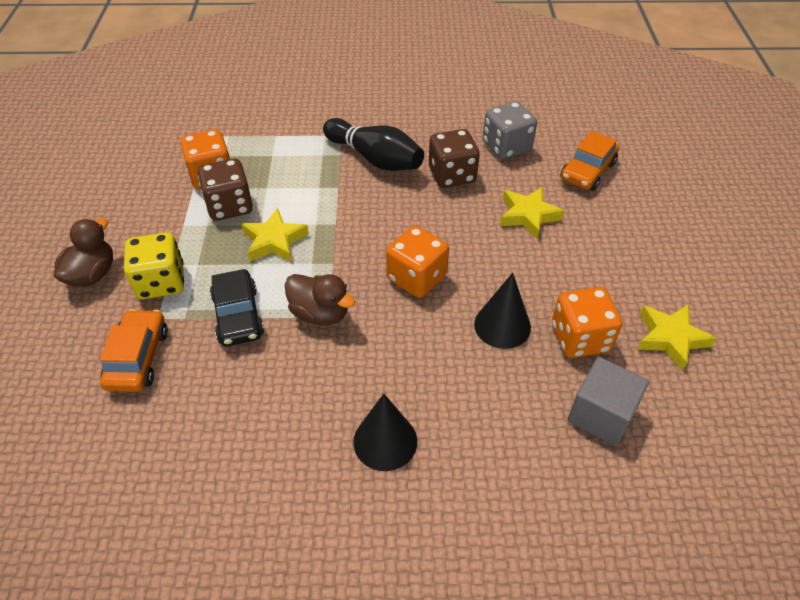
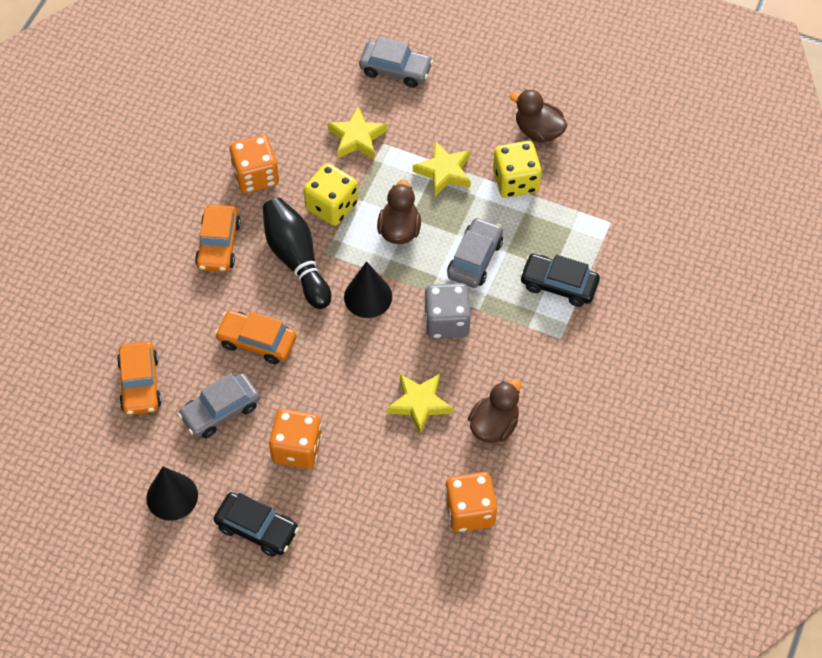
black car: 1 -> 2
brown dice: 2 -> 0
brown duck: 2 -> 3
grey car: 0 -> 3
grey cube: 1 -> 0
orange car: 2 -> 3
yellow dice: 1 -> 2

